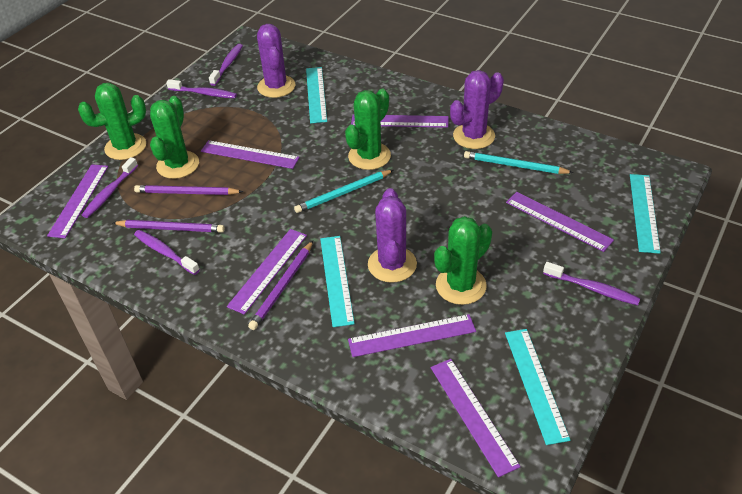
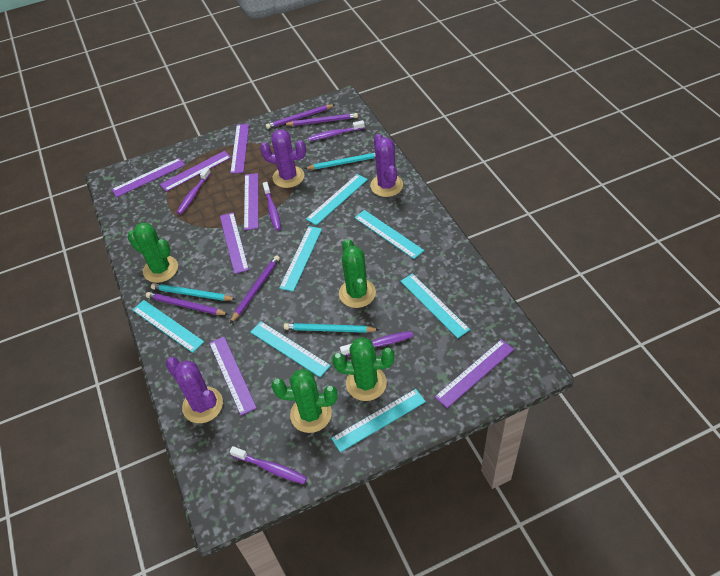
purple pencil: 3 -> 4
turquoise pencil: 2 -> 3
turquoise ruler: 4 -> 7

